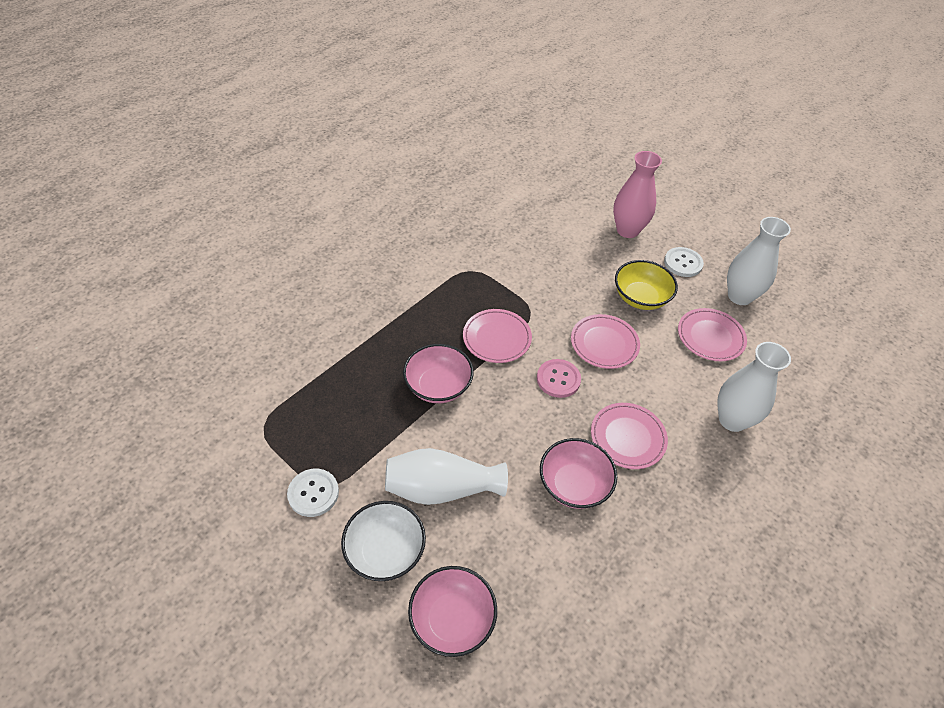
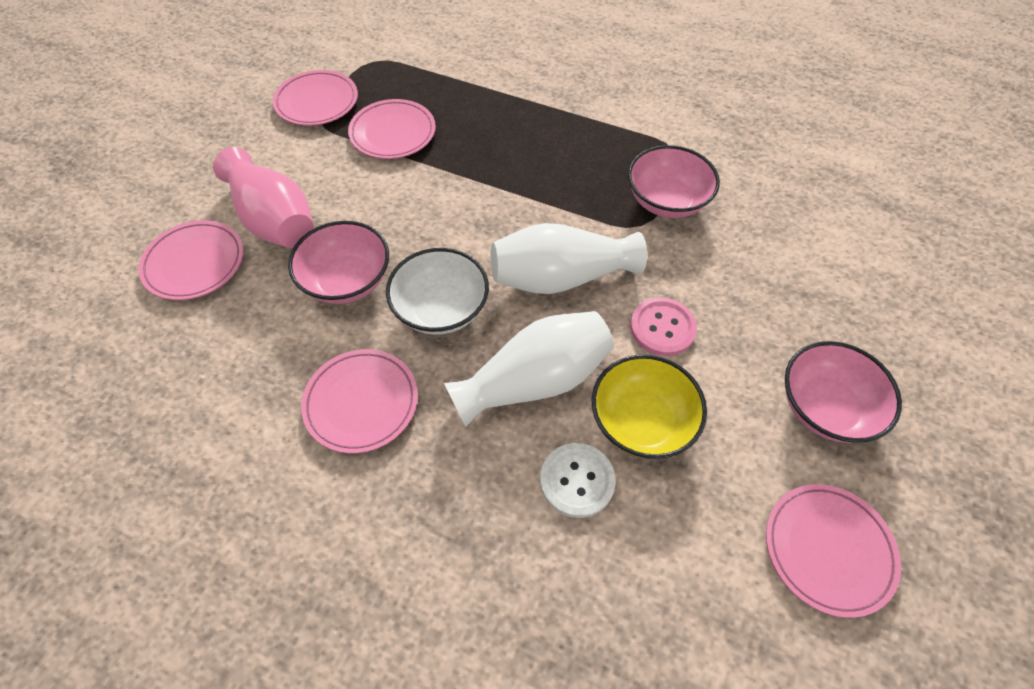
pink plate: 4 -> 5
white button: 2 -> 1
white vase: 3 -> 2

